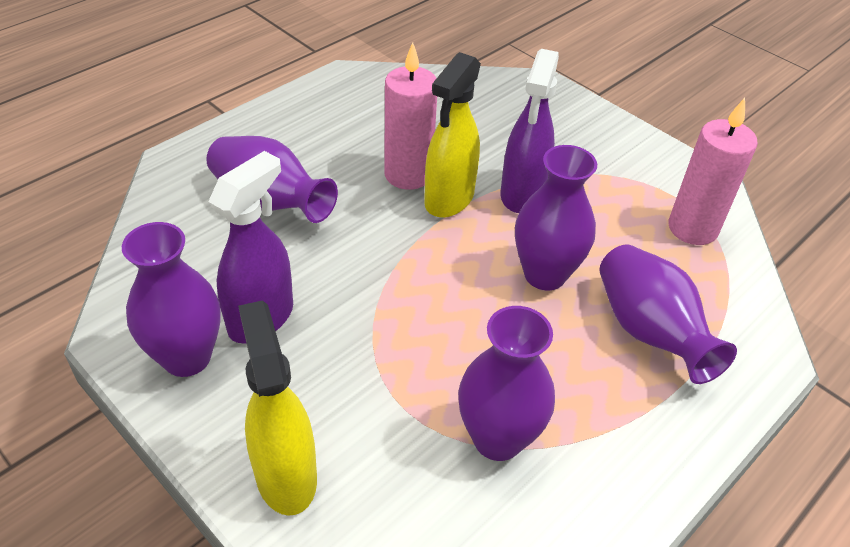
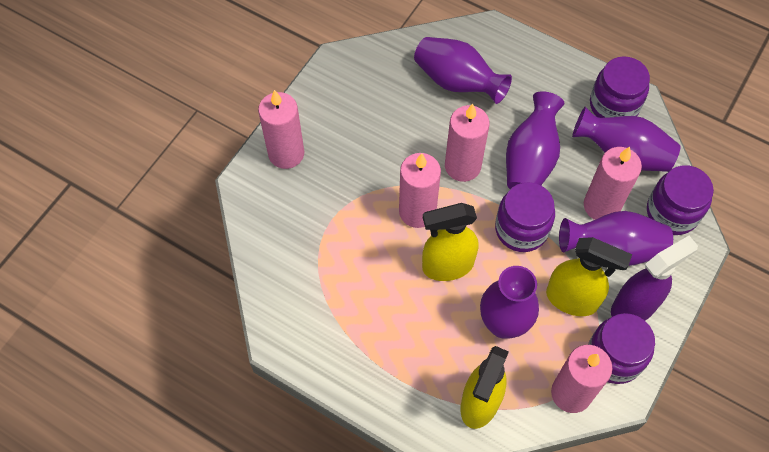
pink candle: 2 -> 5
purple jar: 0 -> 4
purple spray bottle: 2 -> 1
yellow spray bottle: 2 -> 3

